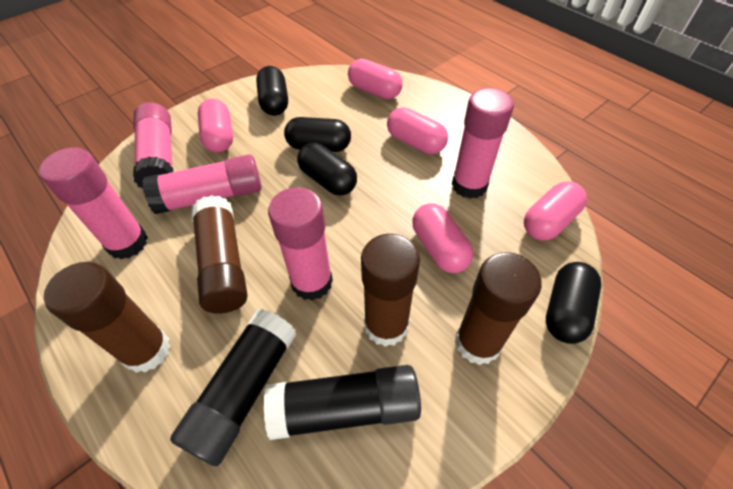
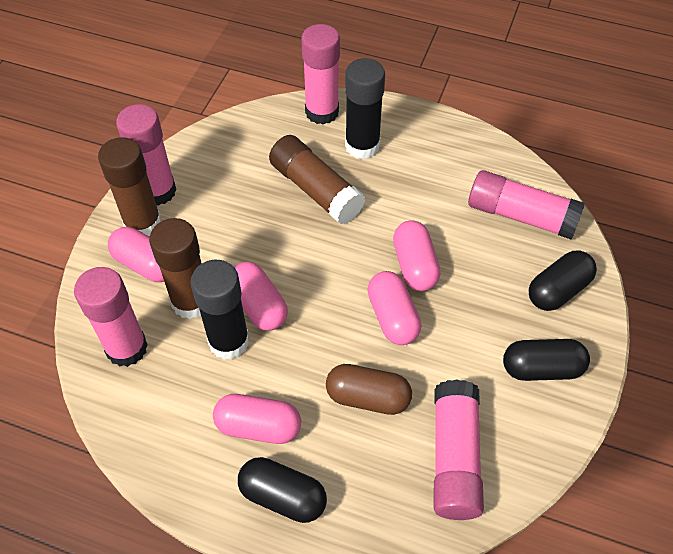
black capsule: 4 -> 3
brown capsule: 0 -> 1
brown glue stick: 4 -> 3

